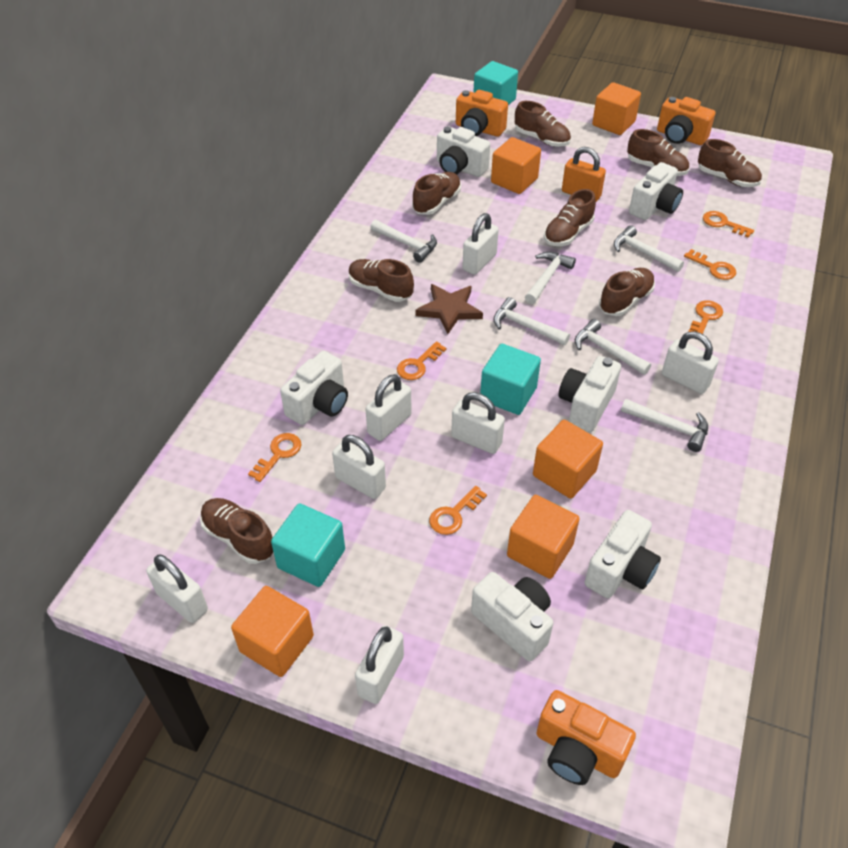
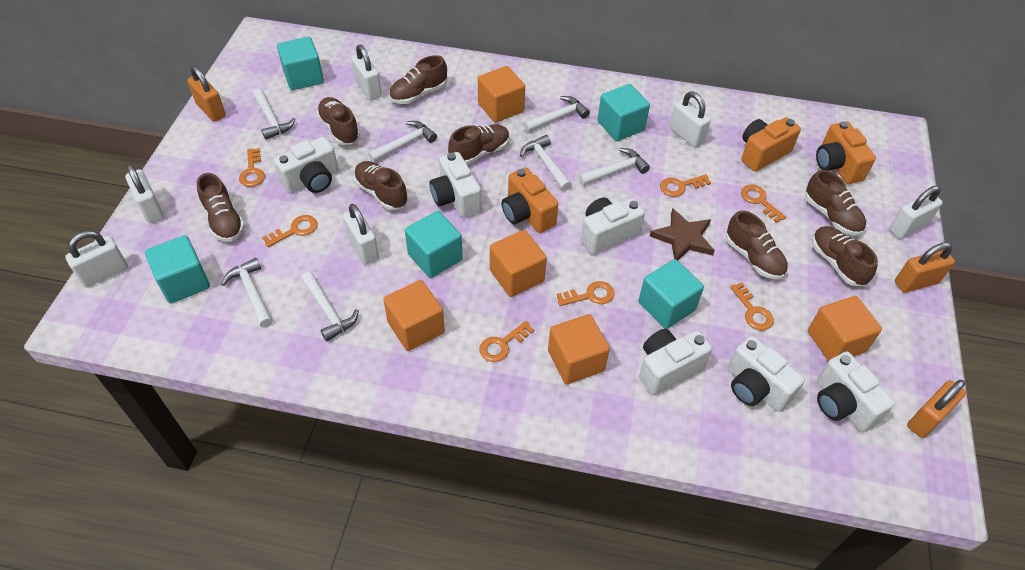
orange key: 6 -> 7
orange padlock: 1 -> 3
turquoise cube: 3 -> 5
white hammer: 6 -> 7
white padlock: 7 -> 6

